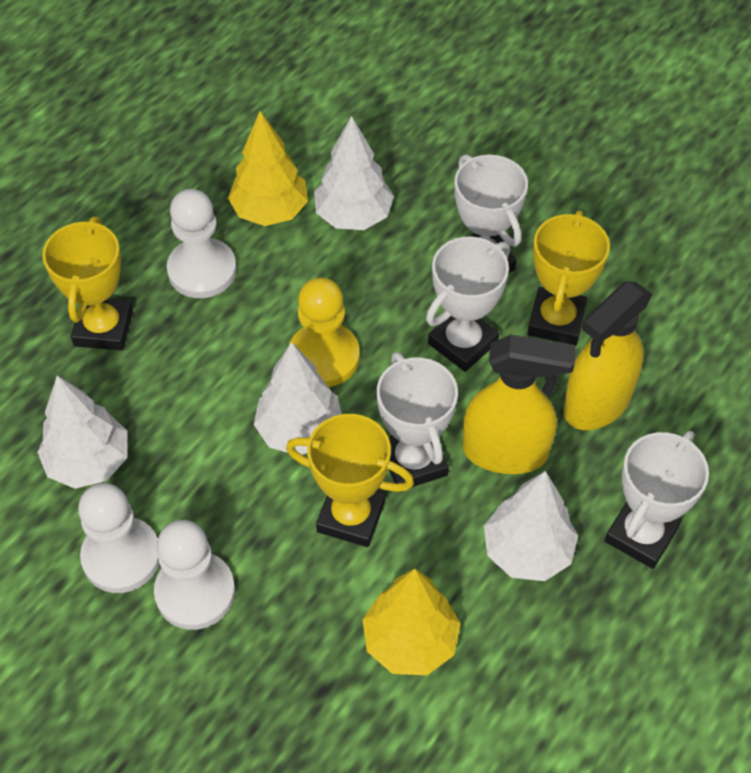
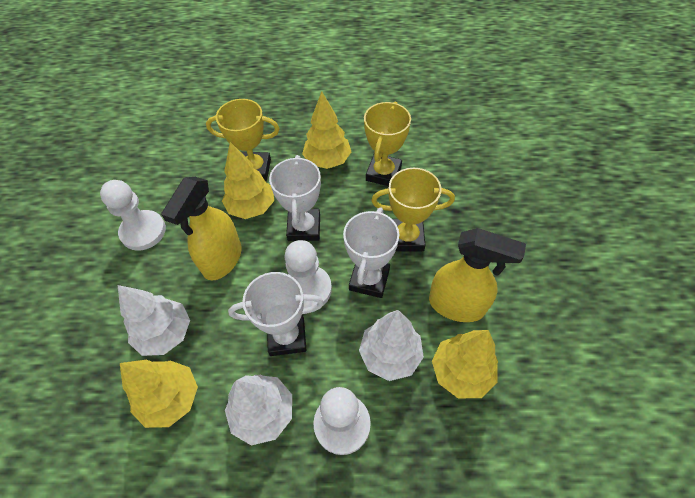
white tree: 4 -> 3
white trophy: 4 -> 3
yellow pawn: 1 -> 0
yellow tree: 2 -> 4

